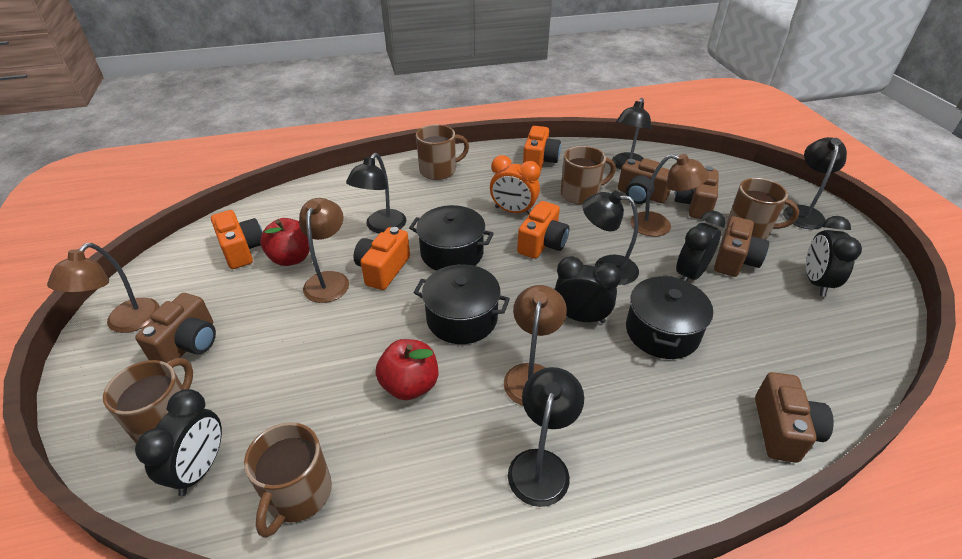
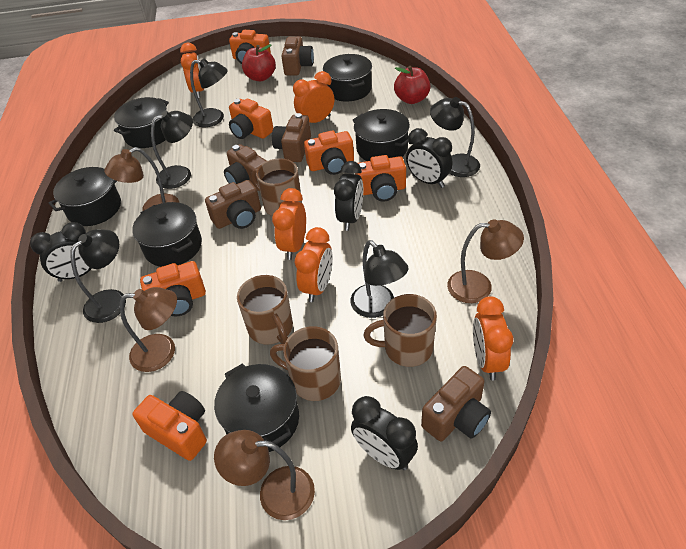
black pot: 3 -> 6
brown mug: 5 -> 4
orange camera: 4 -> 6
orange clock: 1 -> 5

